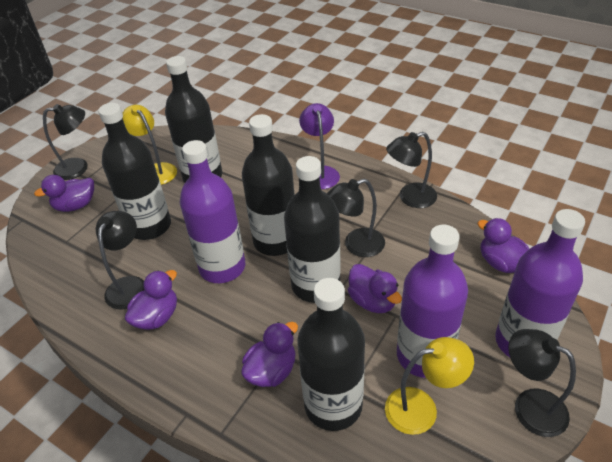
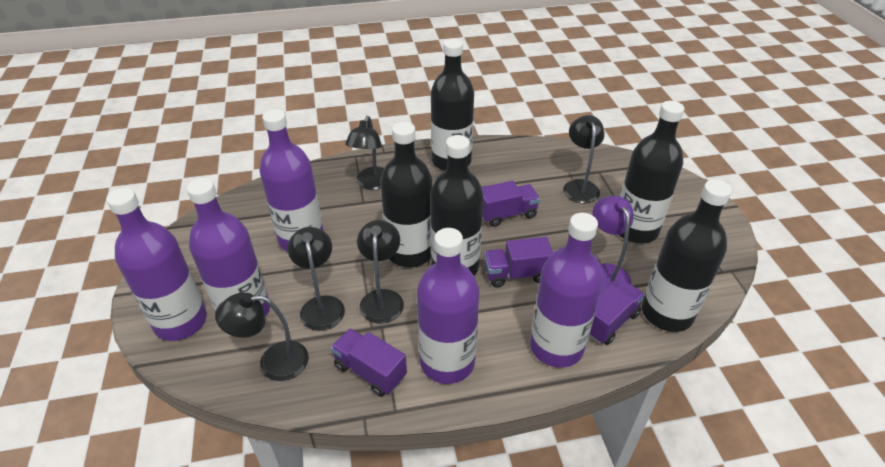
purple bottle: 3 -> 5
purple duck: 5 -> 0
purple truck: 0 -> 4
yellow lamp: 2 -> 0

